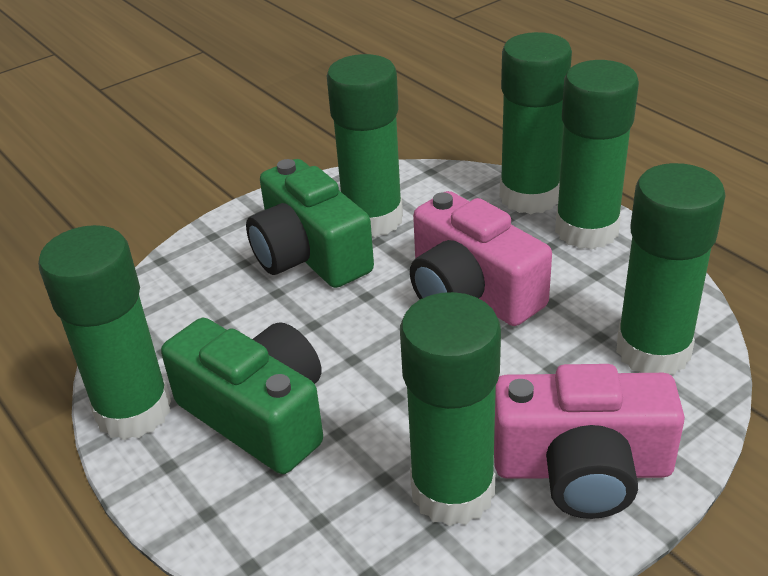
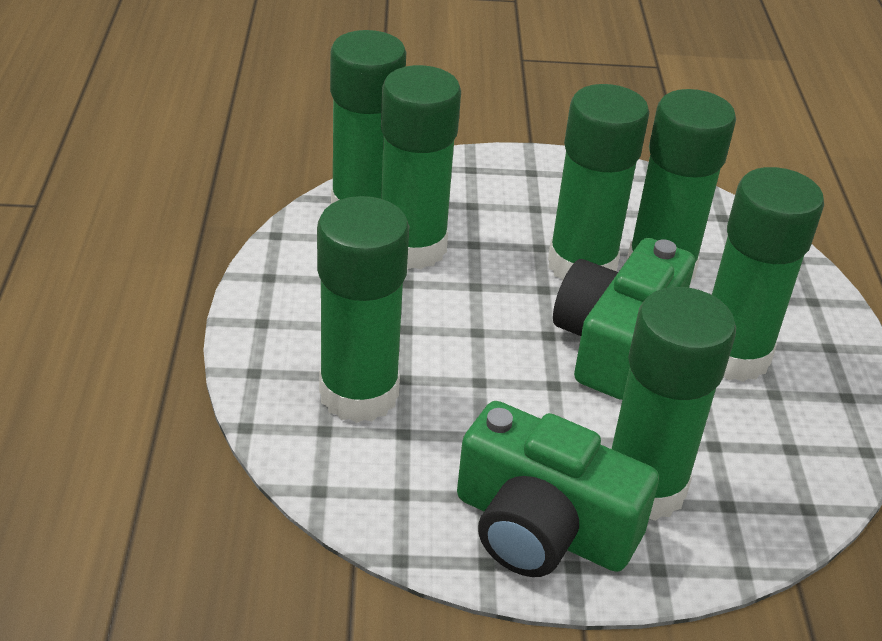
green glue stick: 6 -> 7
pink camera: 2 -> 0

